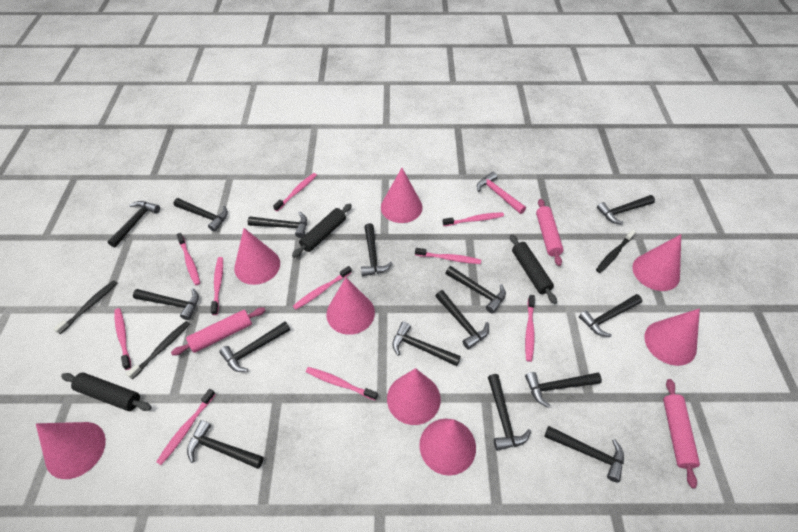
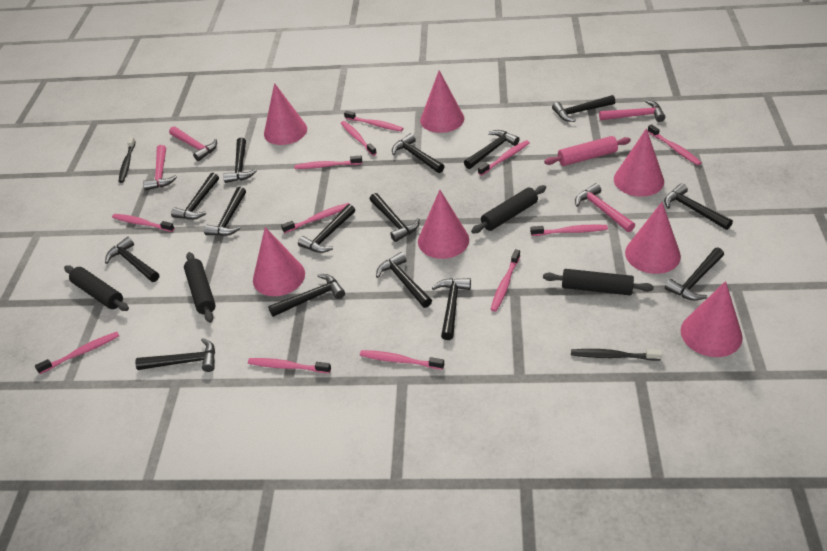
black rolling pin: 3 -> 4
black toothbrush: 3 -> 2
pink cone: 8 -> 7
pink hammer: 1 -> 4
pink rolling pin: 3 -> 1
pink toothbrush: 10 -> 12

